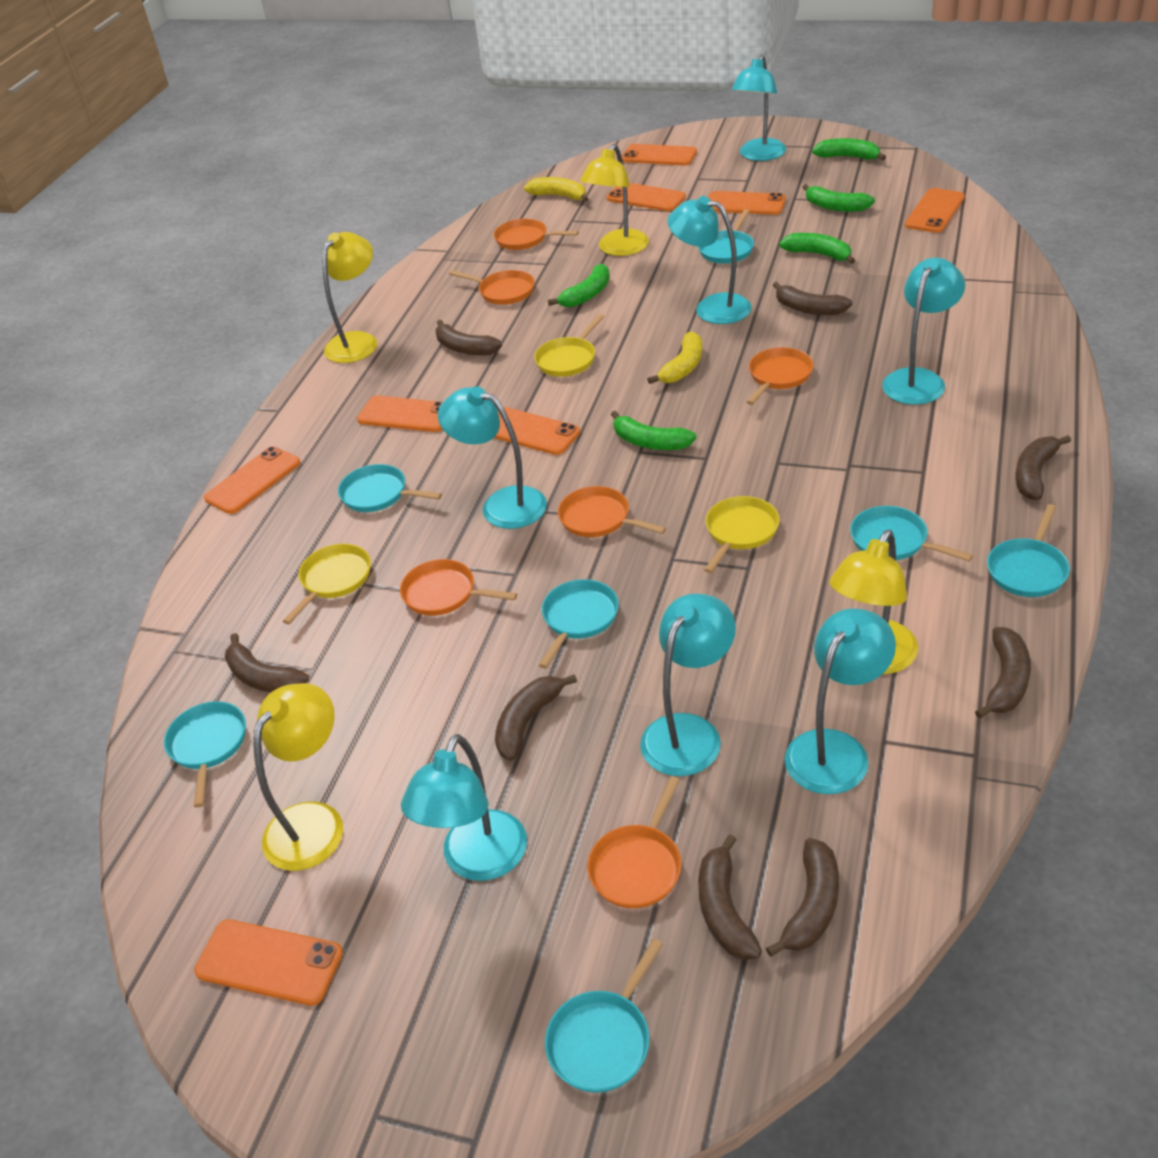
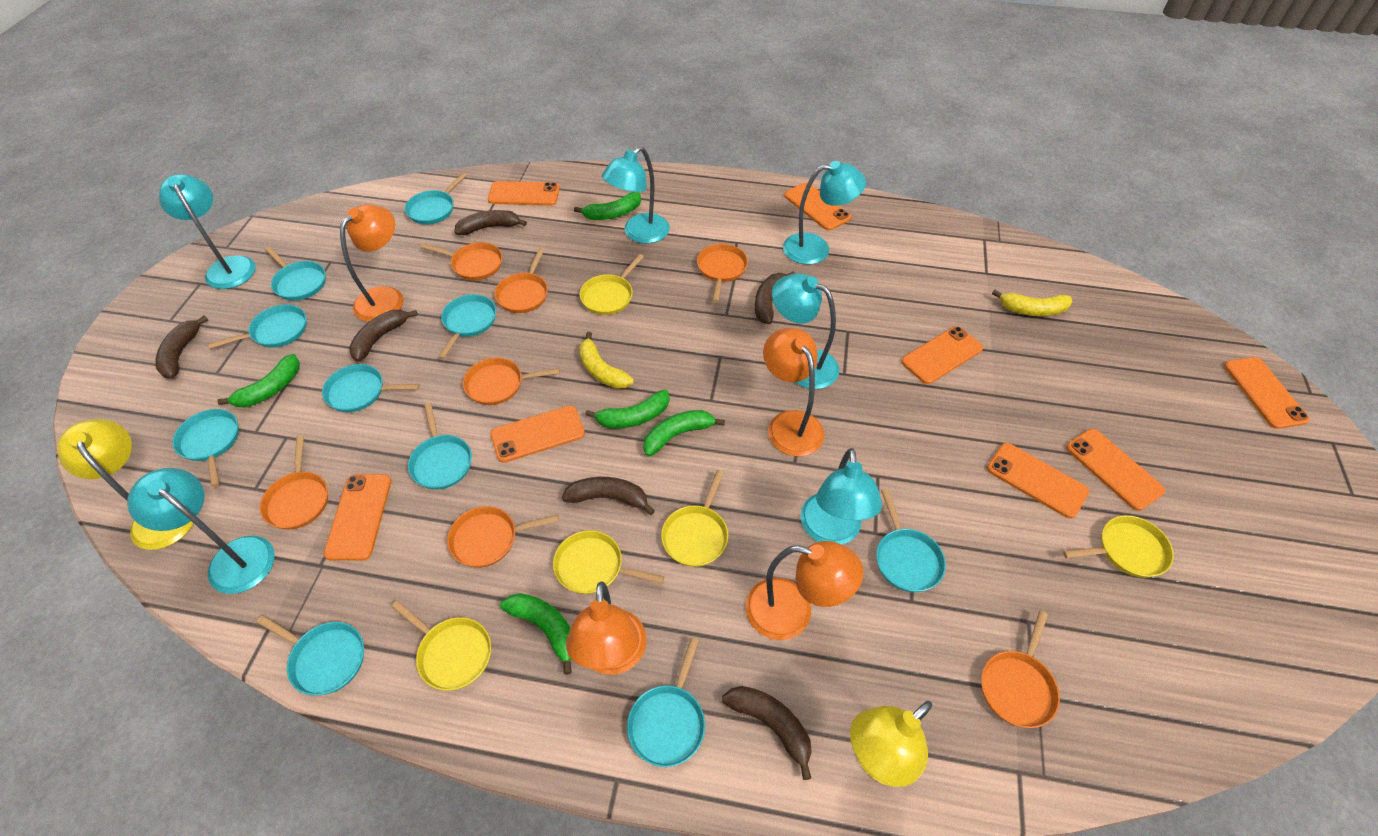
brown banana: 8 -> 6
orange lamp: 0 -> 4
orange pan: 6 -> 7
turquoise lamp: 7 -> 6
turquoise pan: 7 -> 10
yellow lamp: 4 -> 2
yellow pan: 3 -> 5

